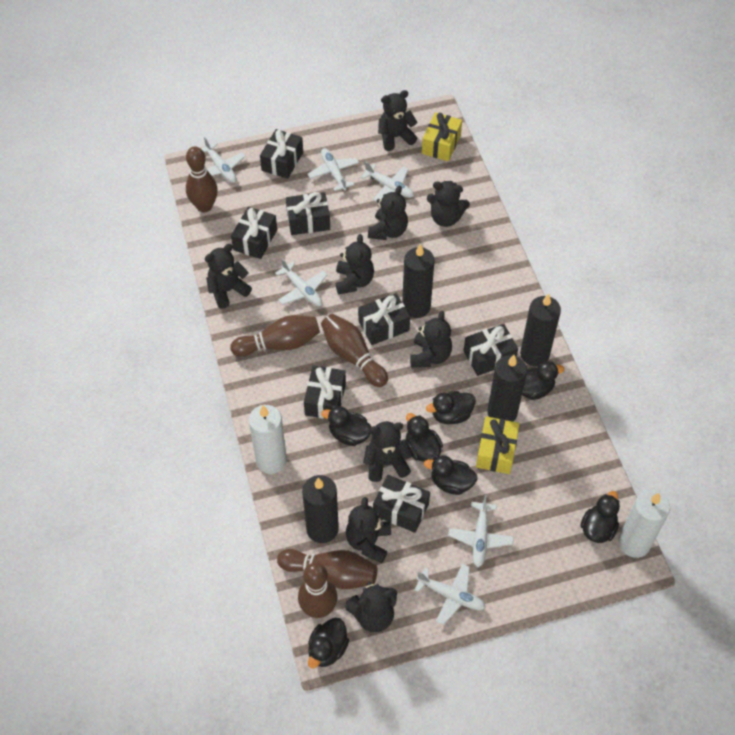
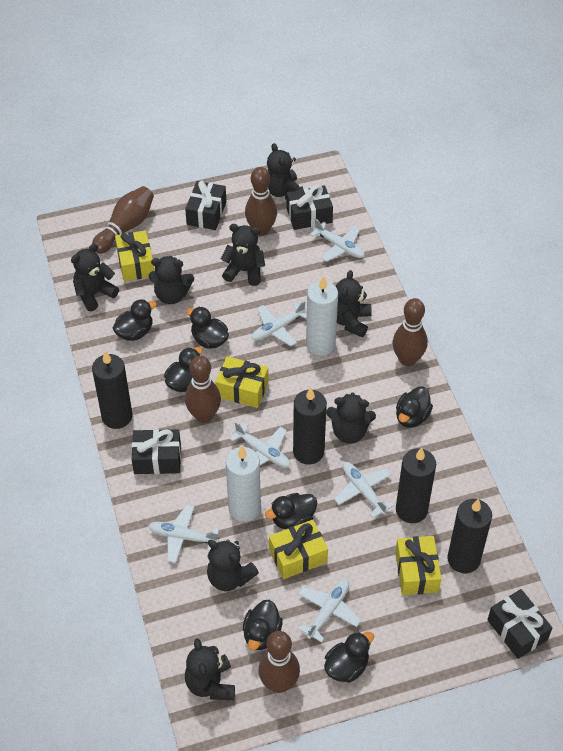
black gift: 7 -> 4
black teddy bear: 9 -> 8
yellow gift: 2 -> 4

